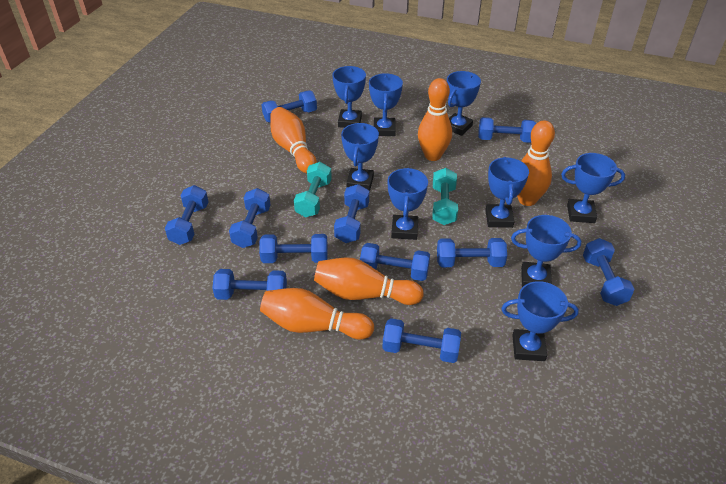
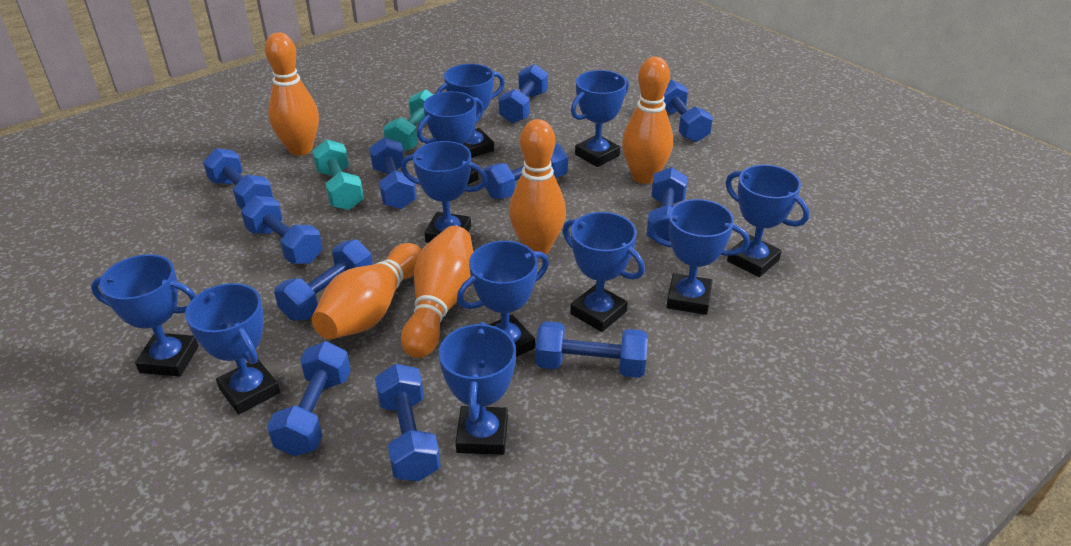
blue trophy: 9 -> 11

